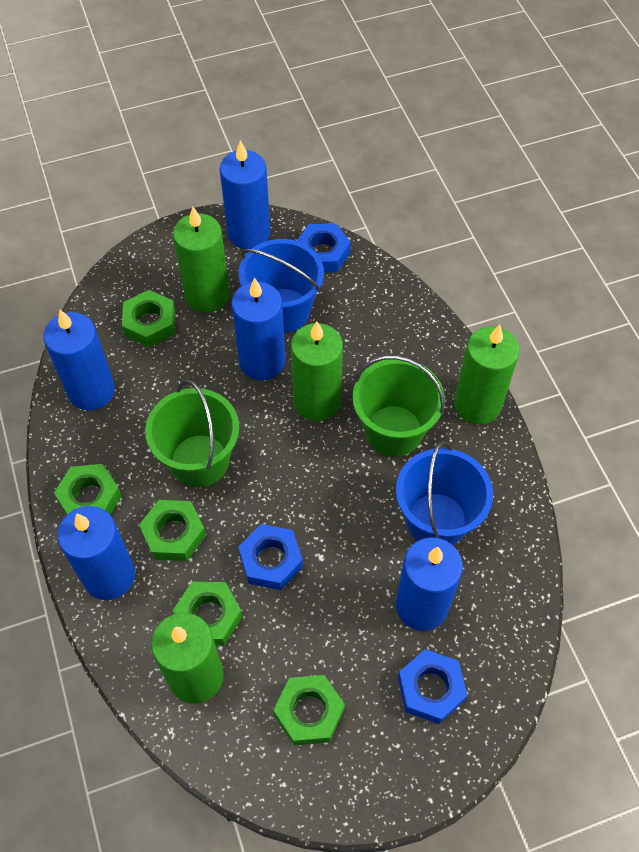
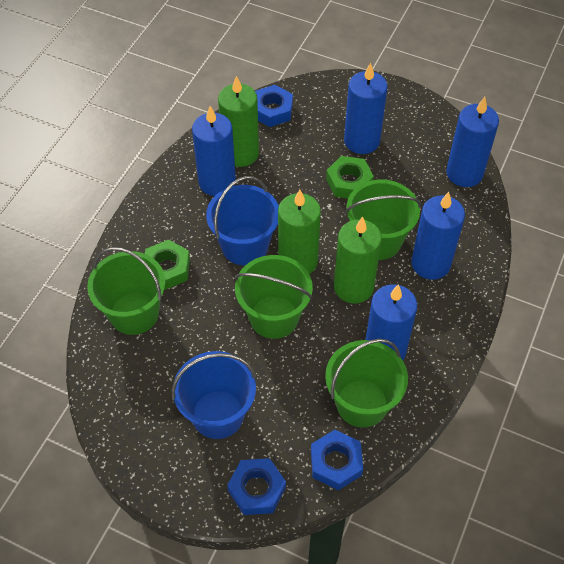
green bucket: 2 -> 4
green candle: 4 -> 3
green nut: 5 -> 2

